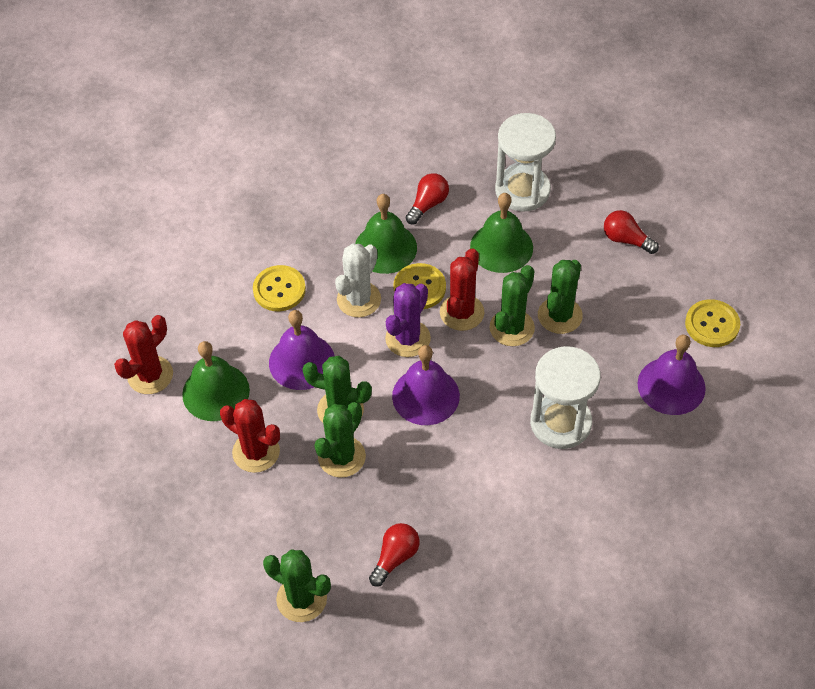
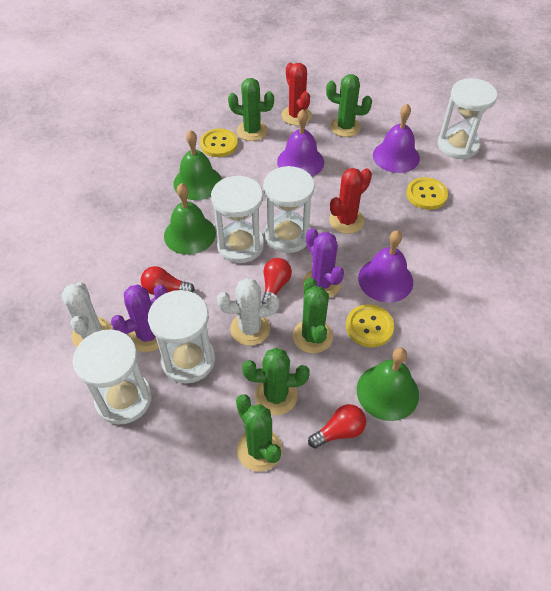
purple cactus: 1 -> 2
red cactus: 3 -> 2
white cactus: 1 -> 2
white hourglass: 2 -> 5

